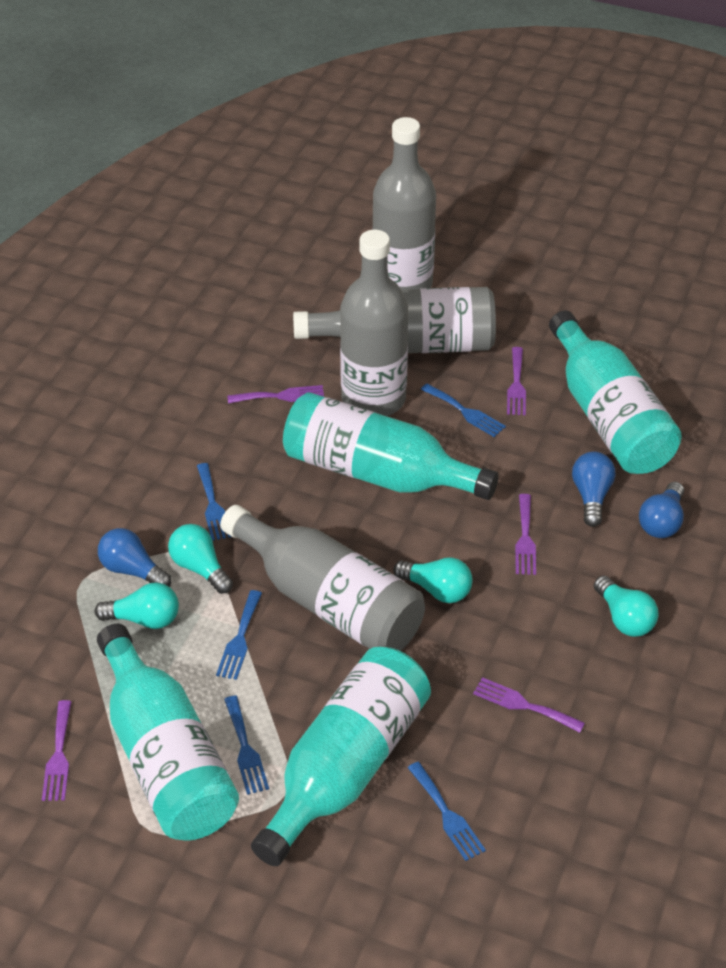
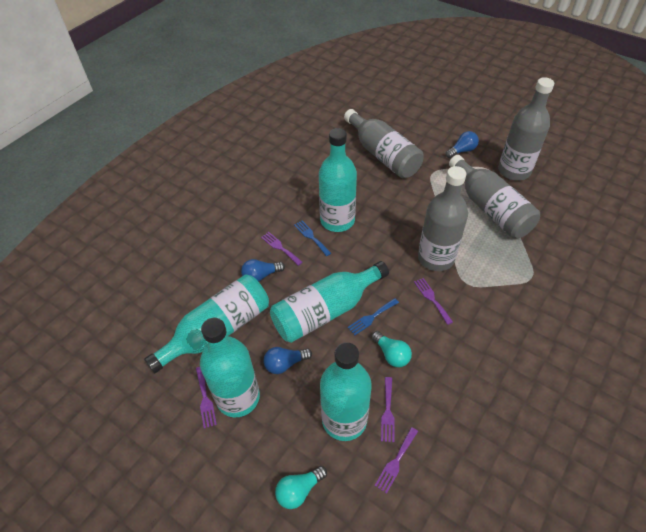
blue fork: 5 -> 2
turquoise bottle: 4 -> 5
turquoise light bulb: 4 -> 2

